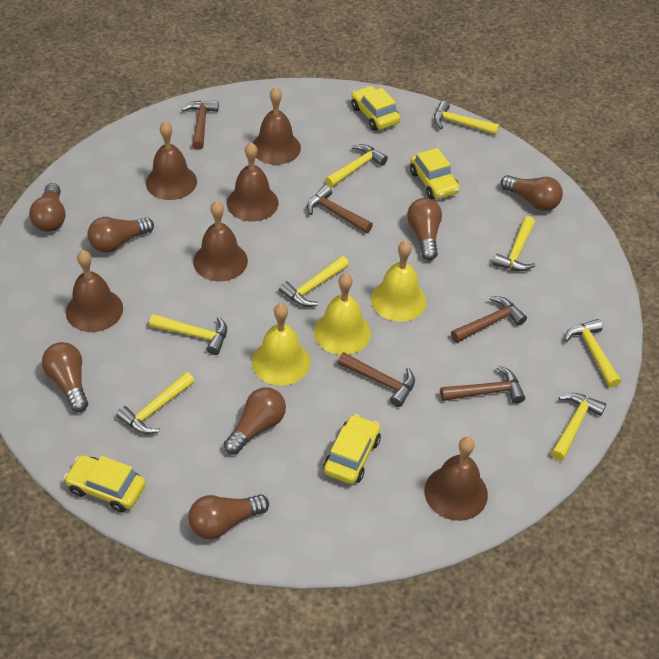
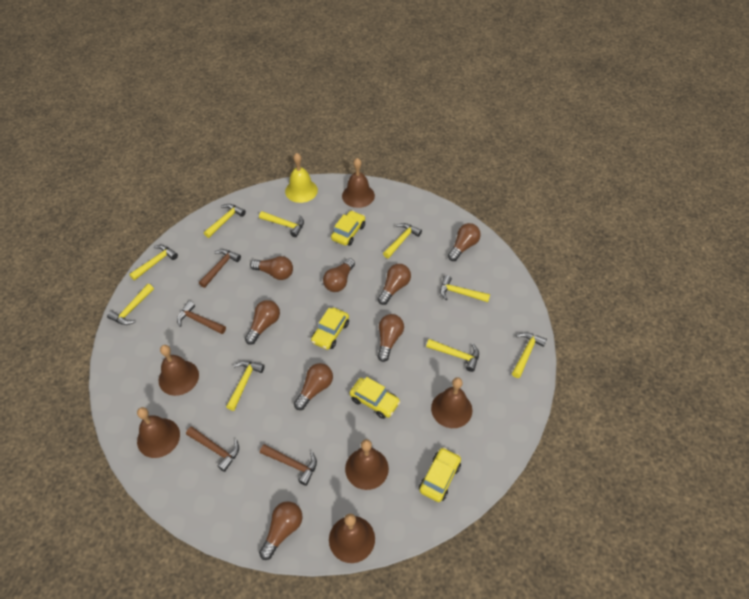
brown hammer: 5 -> 4
brown light bulb: 7 -> 8
yellow bell: 3 -> 1
yellow hammer: 8 -> 9

